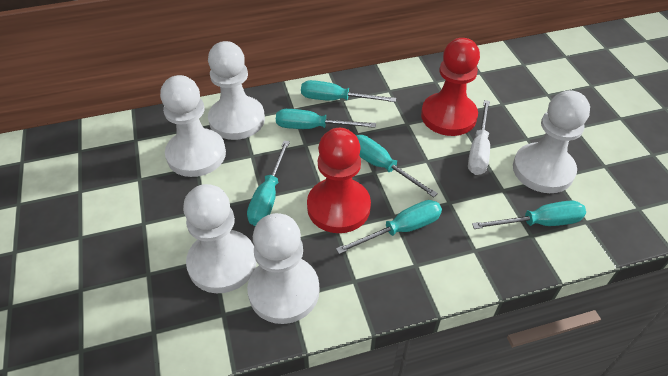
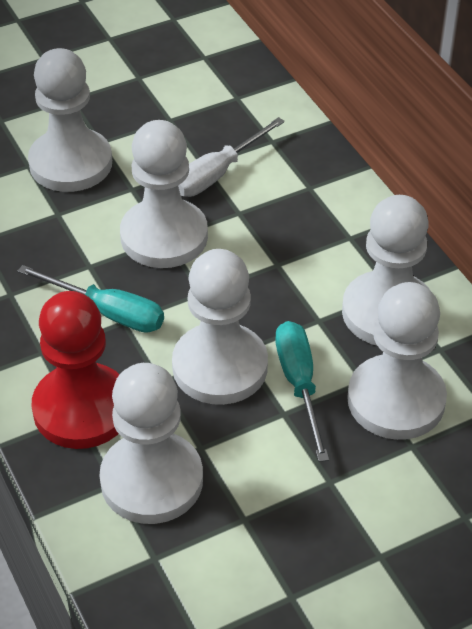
red pawn: 2 -> 1
turquoise screwdriver: 6 -> 2
white pawn: 5 -> 6

